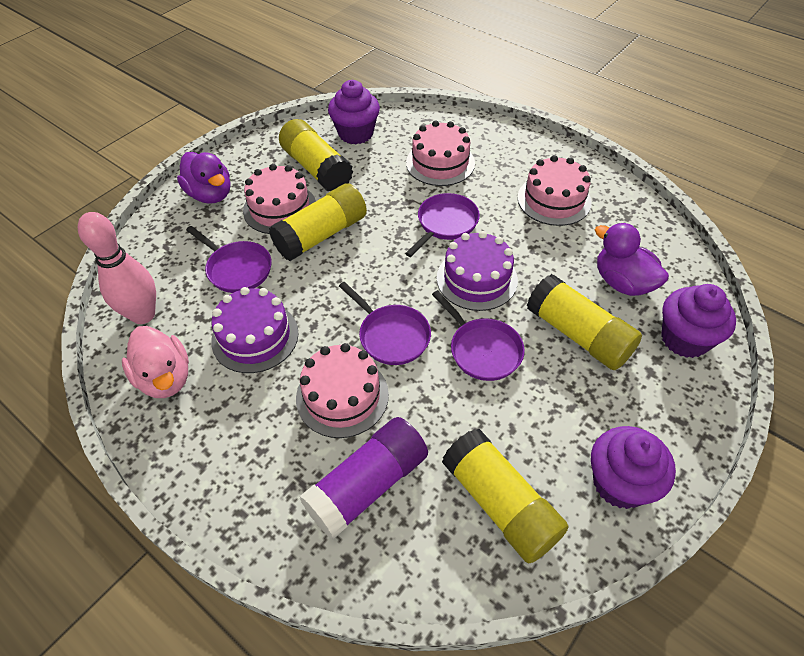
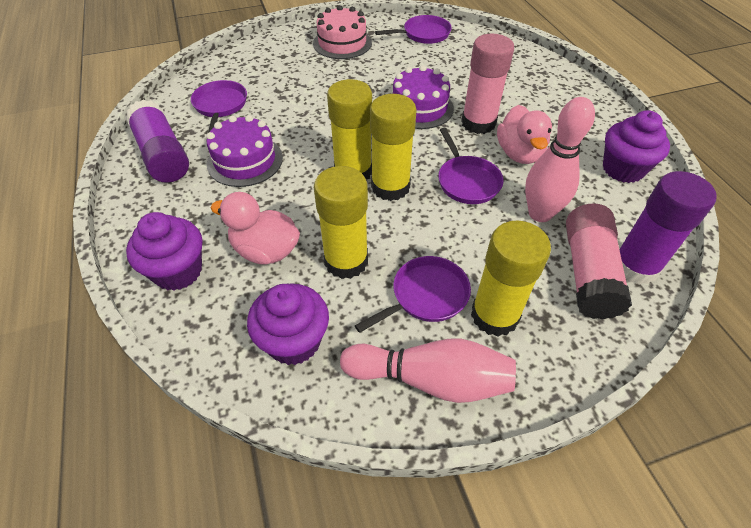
pink bowling pin: 1 -> 2
pink cake: 4 -> 1
pink duck: 1 -> 2
pink glue stick: 0 -> 2
purple duck: 2 -> 0
purple glue stick: 1 -> 2

